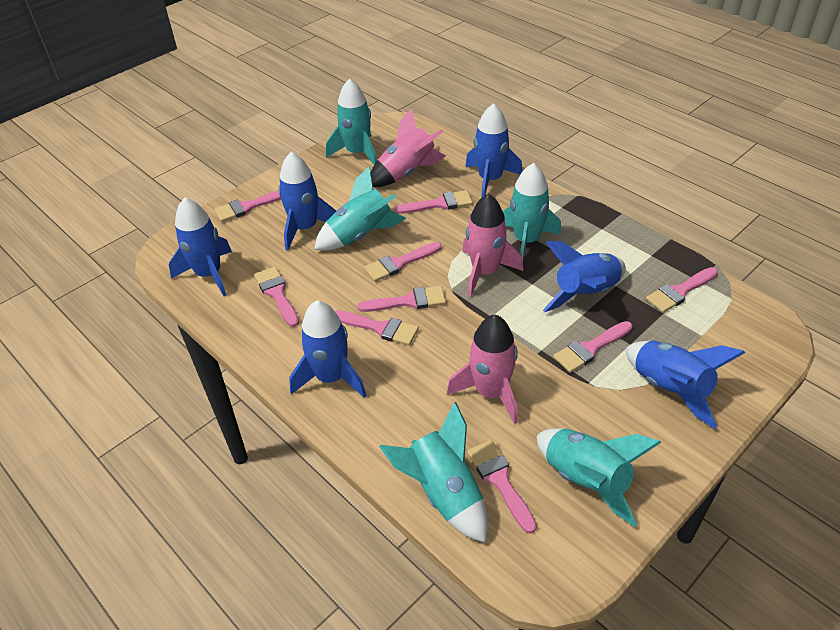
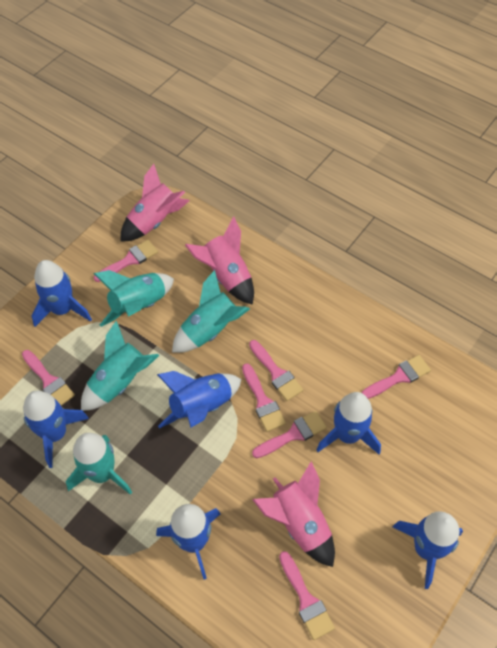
pink brush: 9 -> 7
turquoise rocket: 5 -> 4

